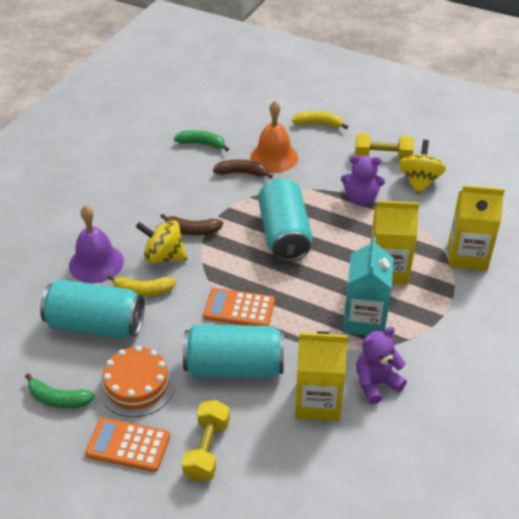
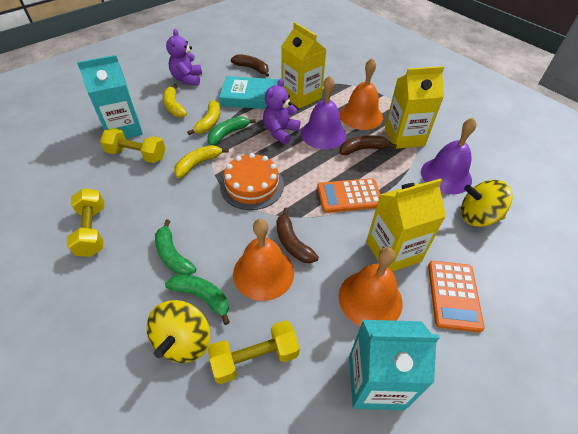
brown banana: 2 -> 3
green banana: 2 -> 3
orange bell: 1 -> 3
purple bell: 1 -> 2
turquoise book: 0 -> 1
turquoise can: 3 -> 0
turquoise carton: 1 -> 2
yellow banana: 2 -> 3
yellow dumbbell: 2 -> 3

